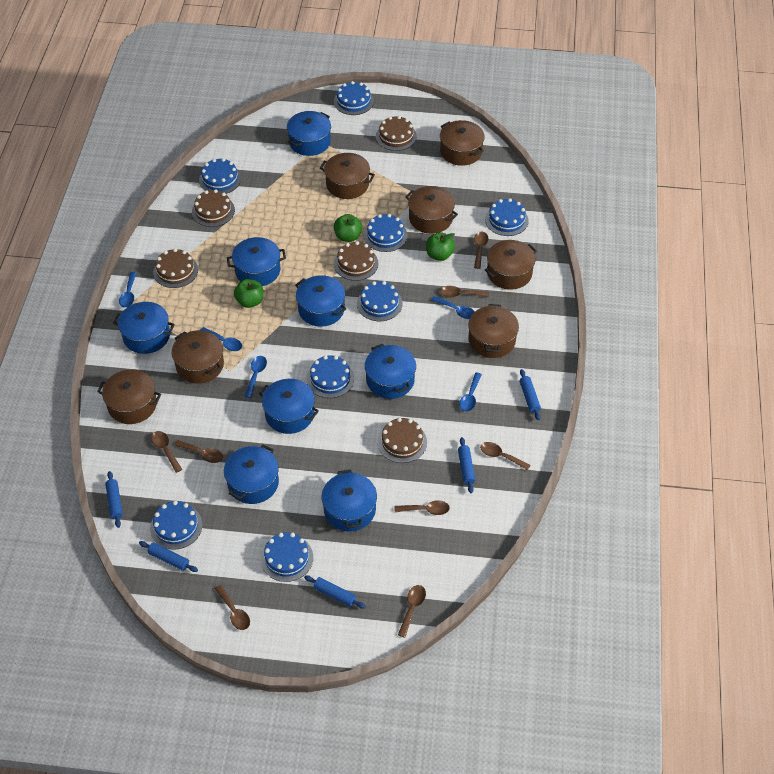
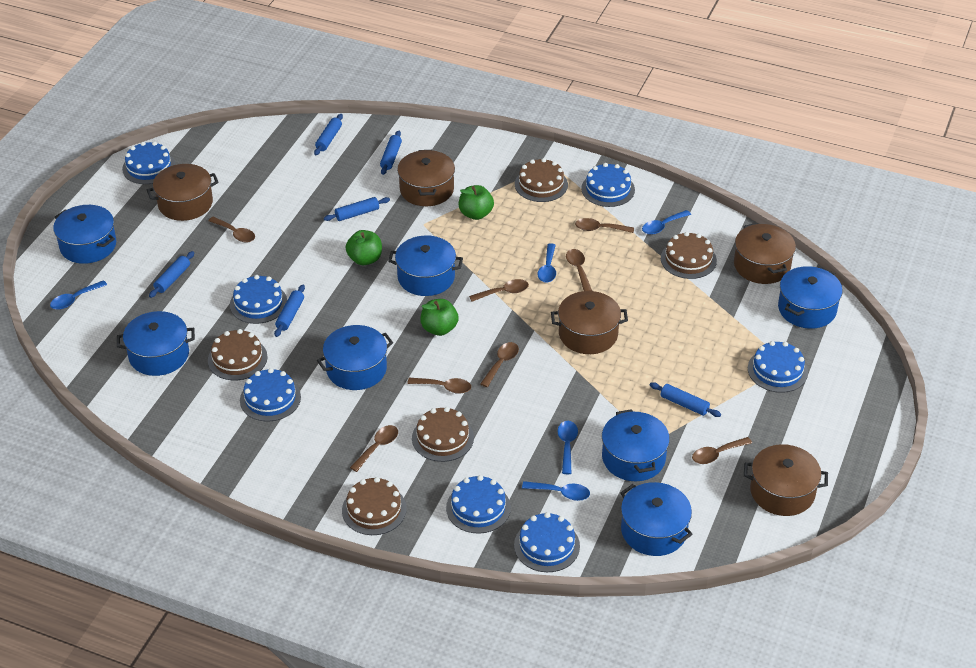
blue cake: 8 -> 7
blue pot: 8 -> 7
blue rolling pin: 5 -> 6
brown pot: 7 -> 5

